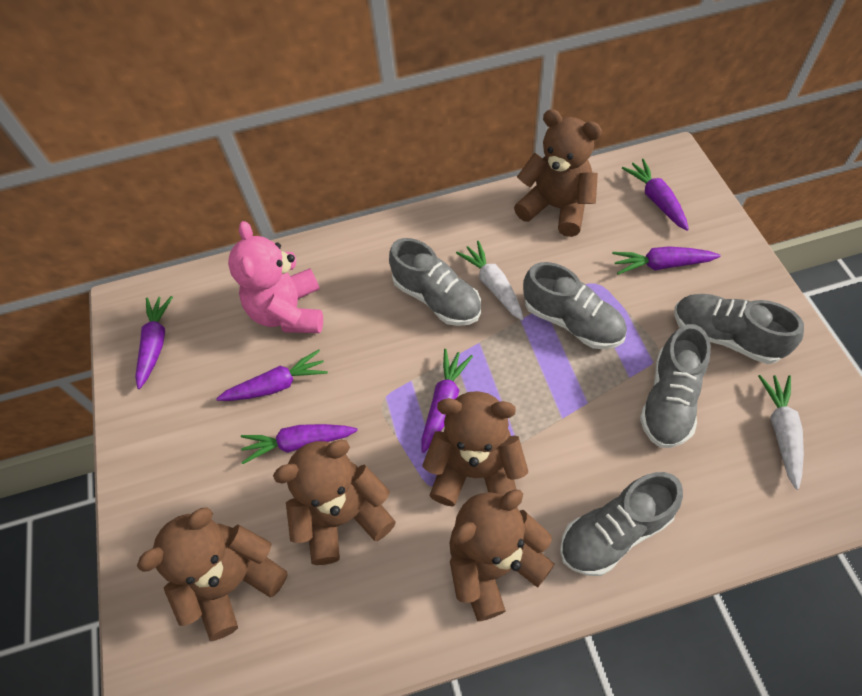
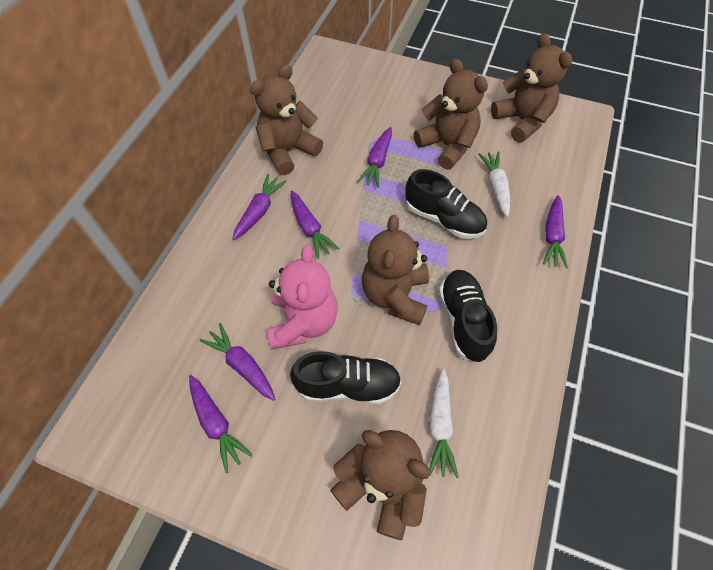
black shoe: 0 -> 3
grey shoe: 5 -> 0

